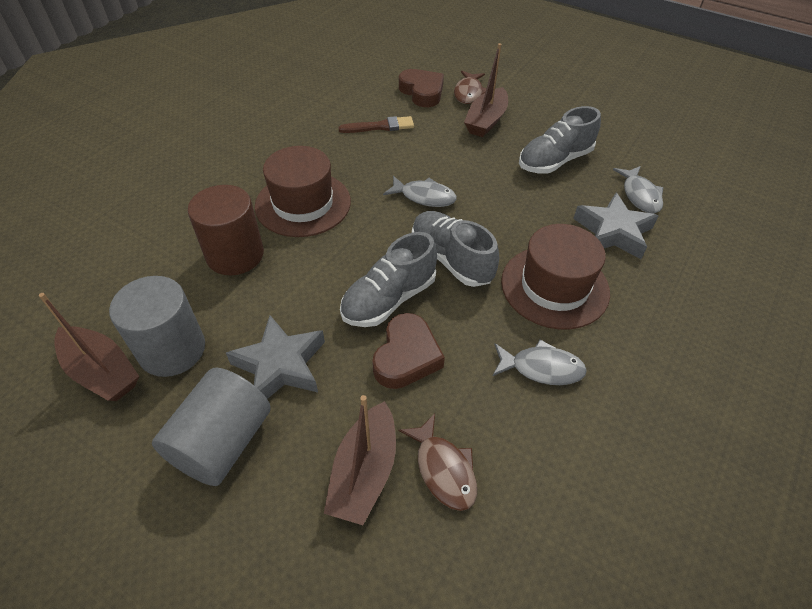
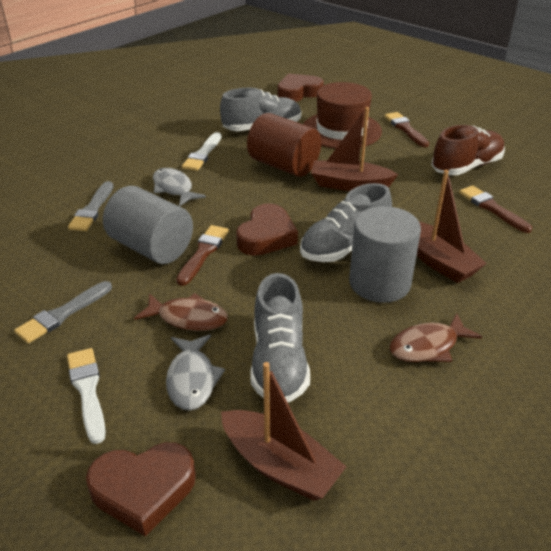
brown brush: 1 -> 3
brown hat: 2 -> 1
brown heart: 2 -> 3
brown shoe: 0 -> 1
grey brush: 0 -> 2
grey fish: 3 -> 2
grey star: 2 -> 0
white brush: 0 -> 2

